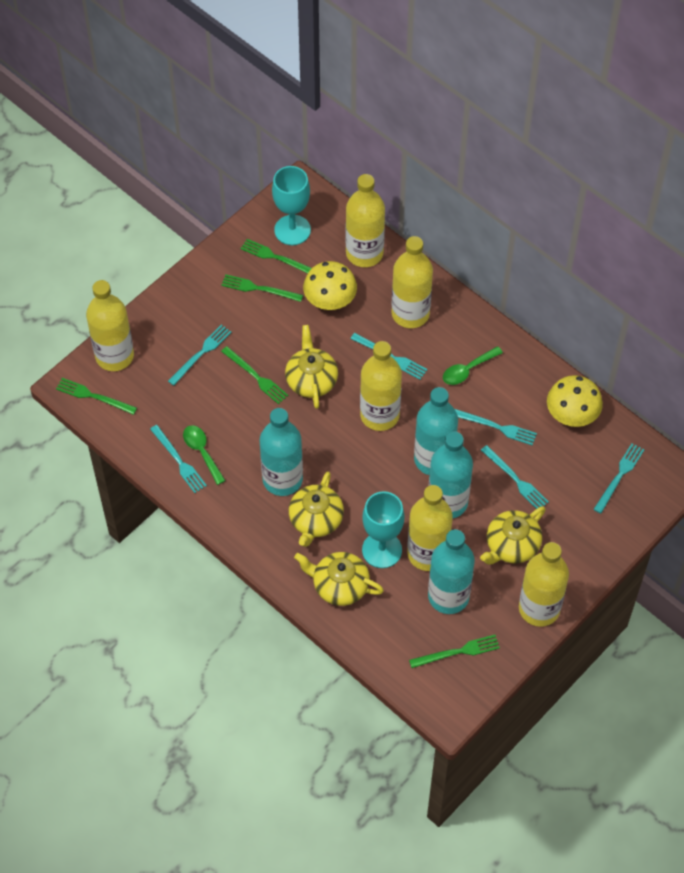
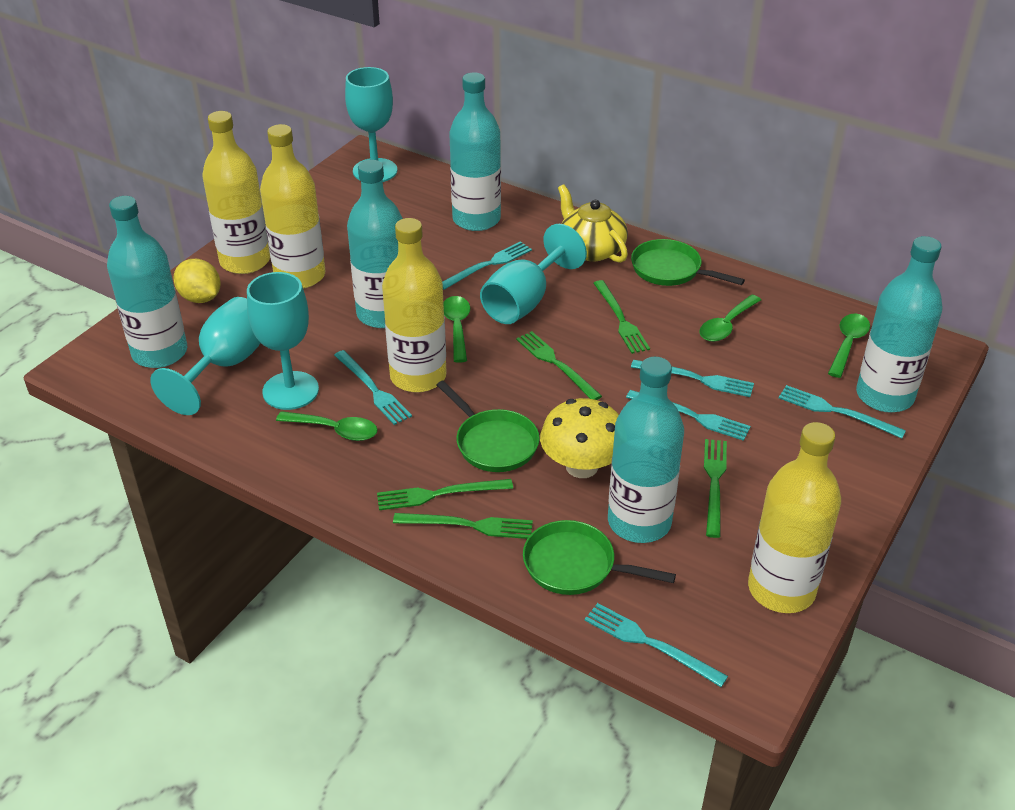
green pan: 0 -> 3
green spoon: 2 -> 4
turquoise bottle: 4 -> 5
turquoise goblet: 2 -> 4
yellow bottle: 6 -> 4
yellow lemon: 0 -> 1
yellow mushroom: 2 -> 1
yellow teapot: 4 -> 1

